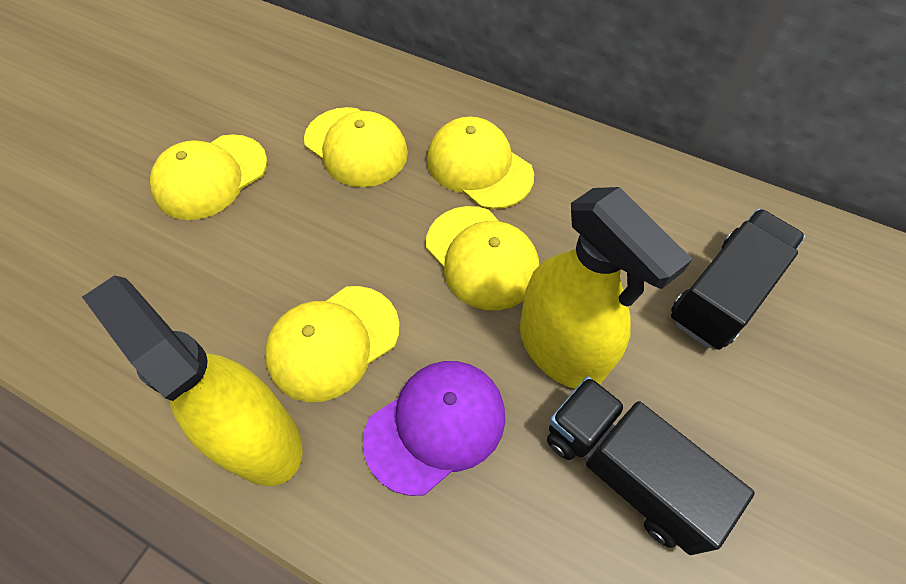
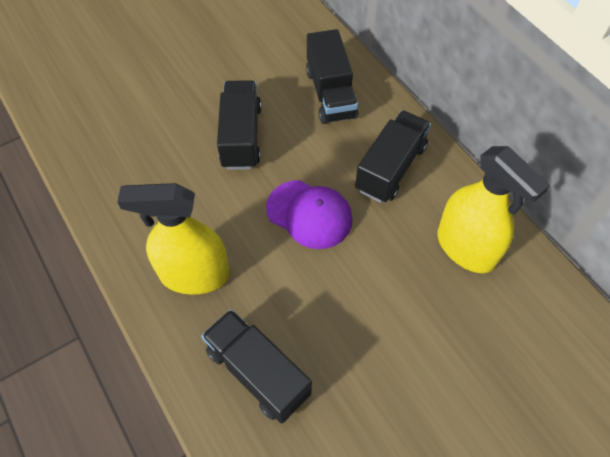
black truck: 2 -> 4
yellow cap: 5 -> 0

